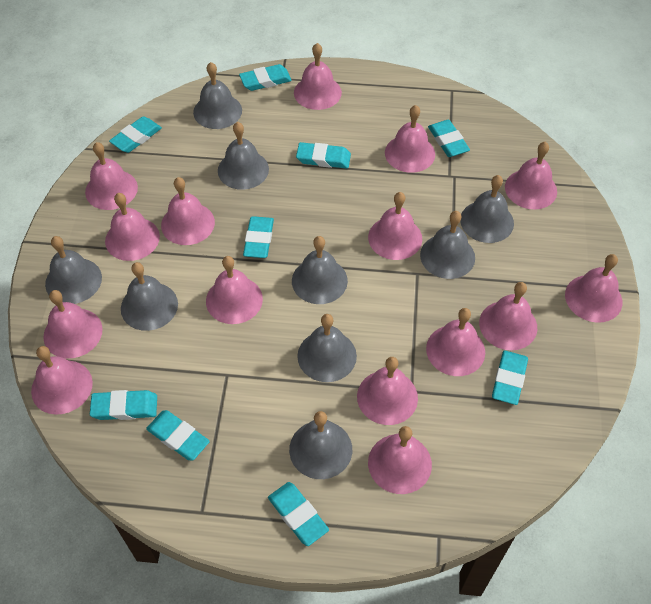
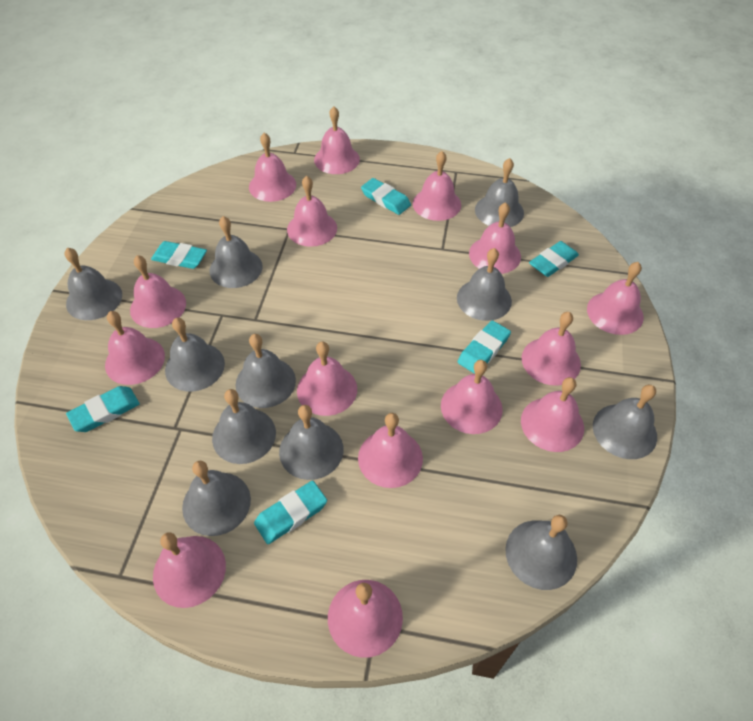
grey bell: 9 -> 11
turquoise eraser: 9 -> 6

